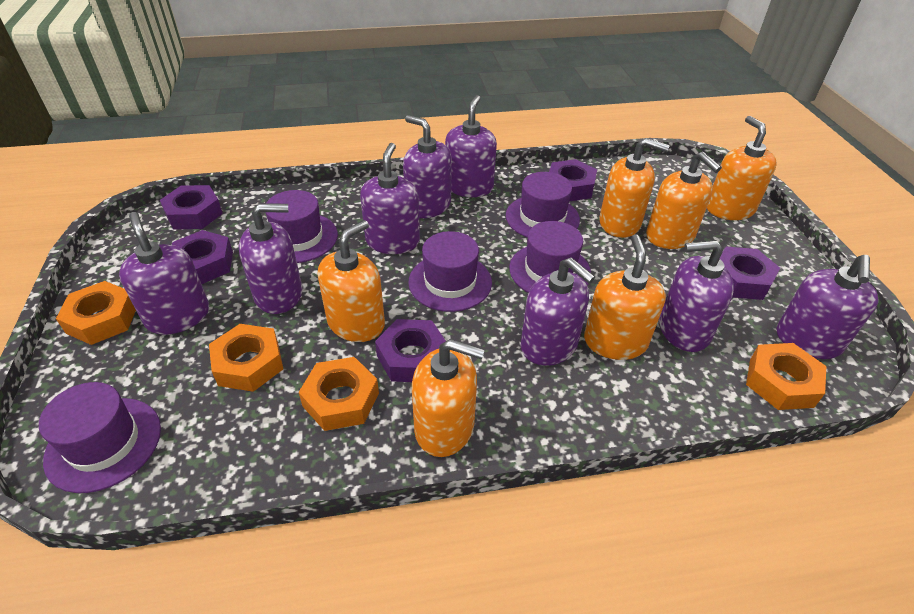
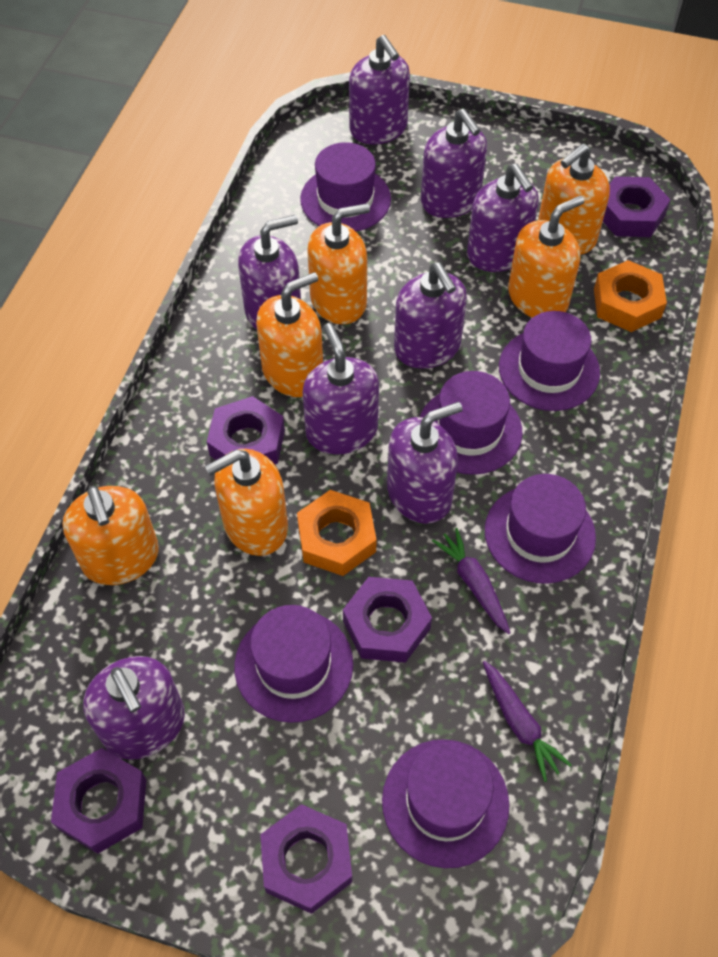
orange nut: 4 -> 2
purple carrot: 0 -> 2
purple hat: 5 -> 6

